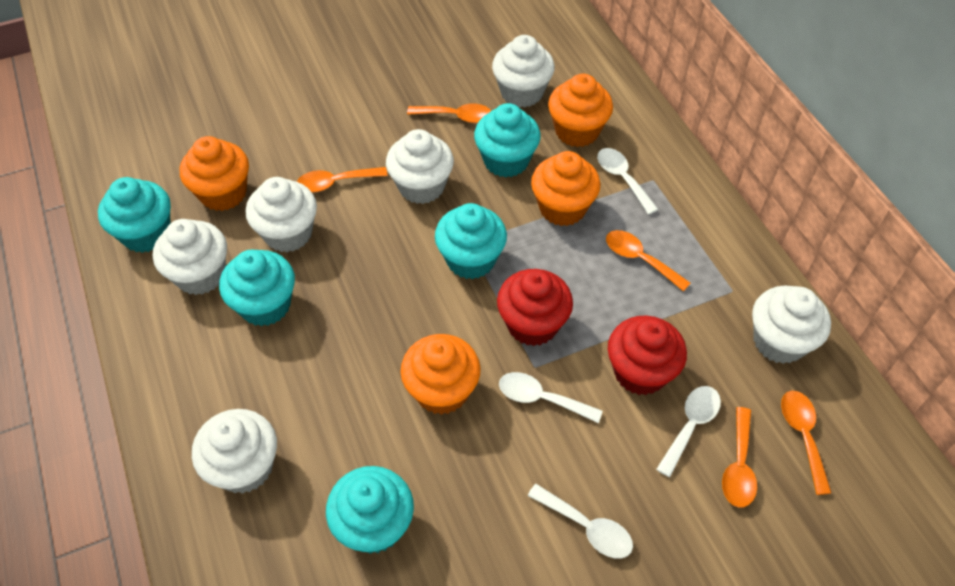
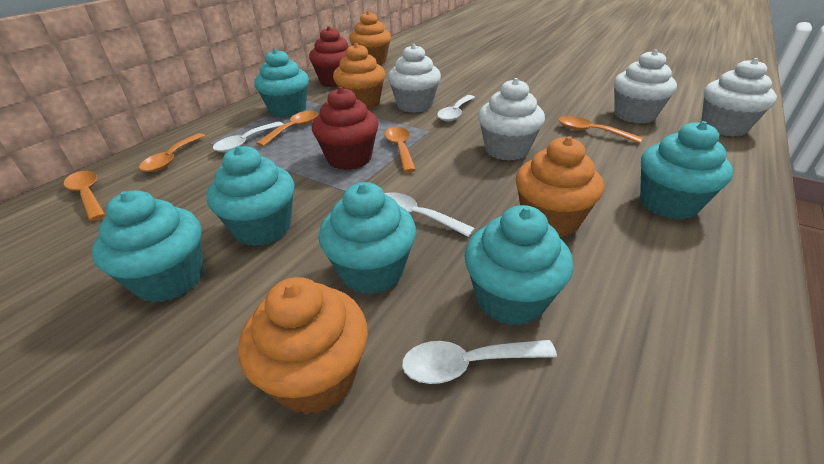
turquoise cupcake: 5 -> 6
white cupcake: 6 -> 4

